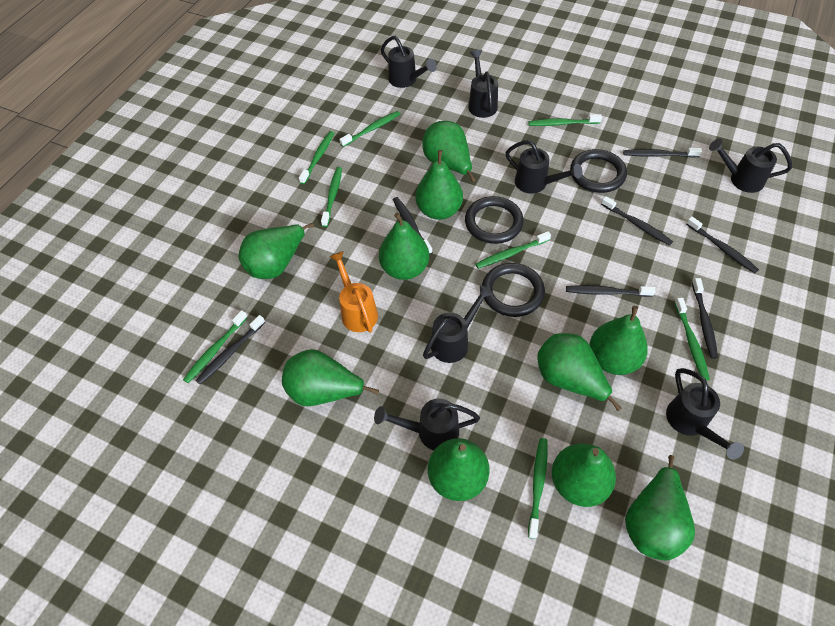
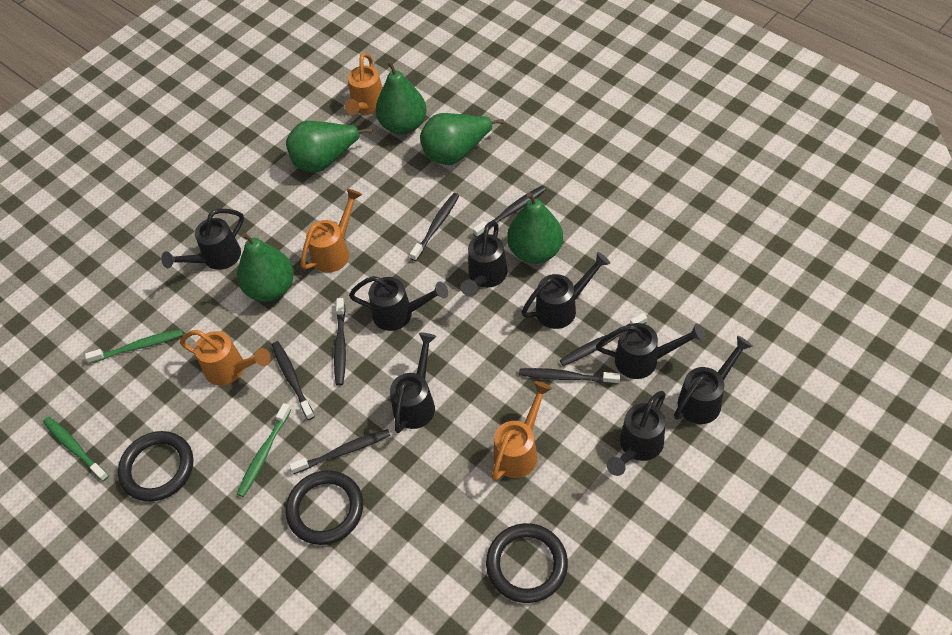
black watering can: 7 -> 8
green pear: 10 -> 5
green toothbrush: 8 -> 3
orange watering can: 1 -> 4

